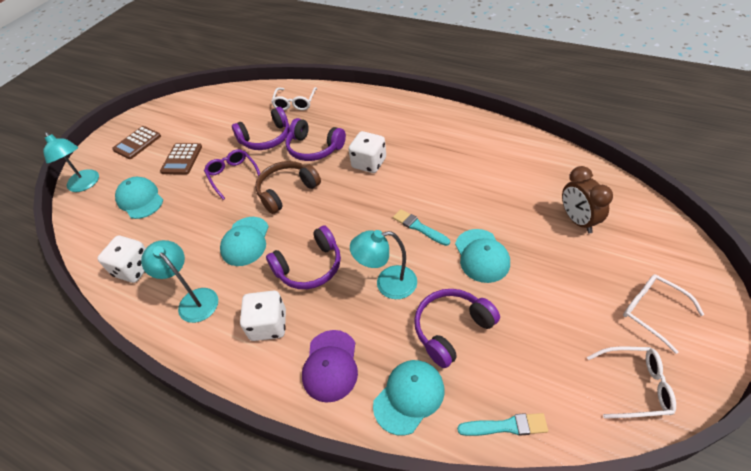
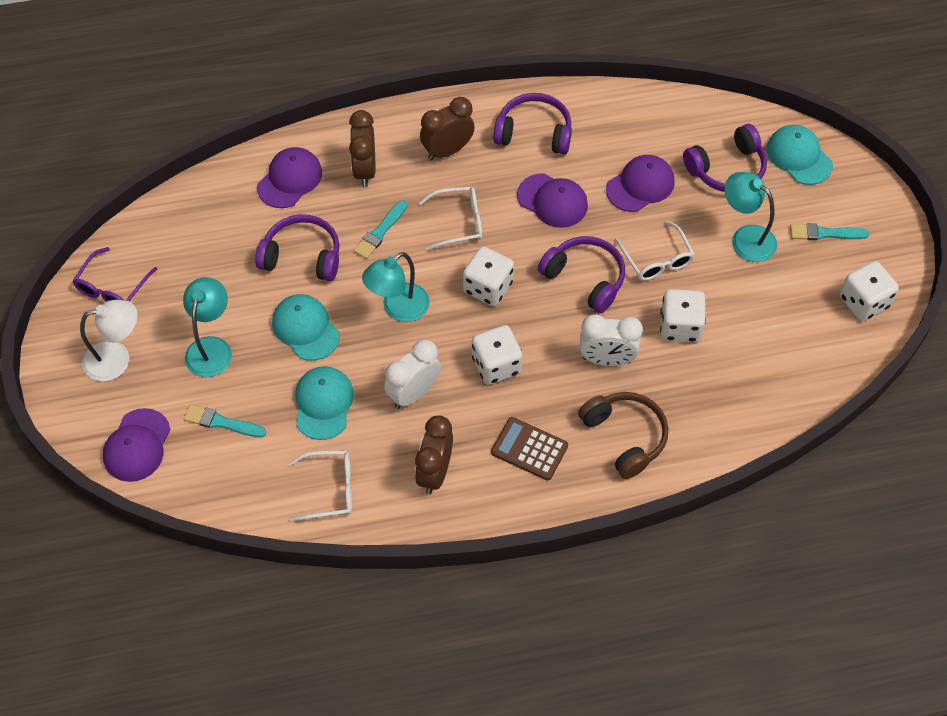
brown calculator: 2 -> 1
brown clock: 1 -> 3
purple cap: 1 -> 4
turquoise brush: 2 -> 3
turquoise cap: 4 -> 3
white clock: 0 -> 2
white dice: 3 -> 4
white lamp: 0 -> 1

